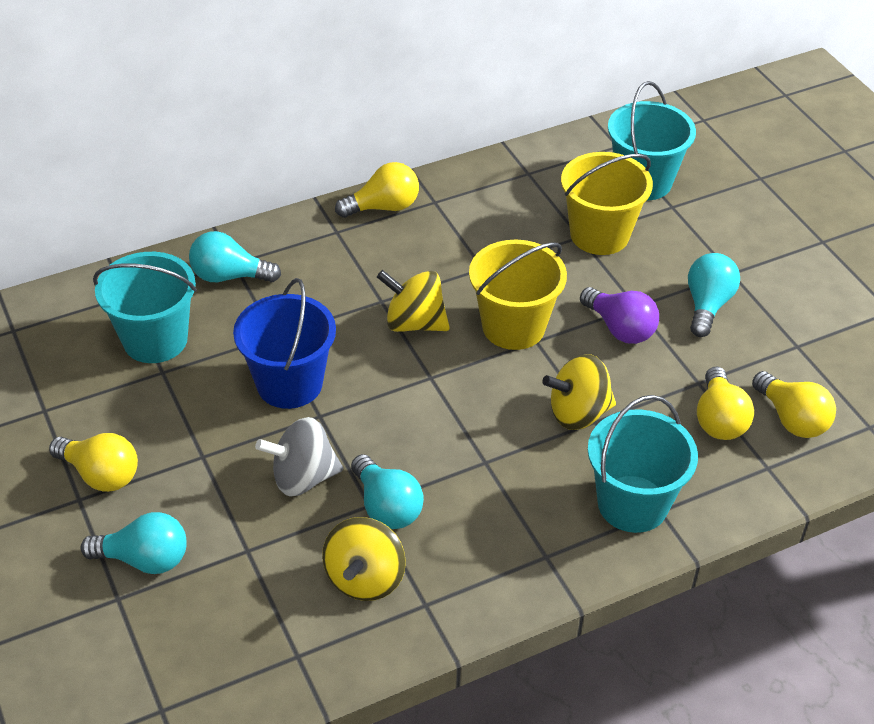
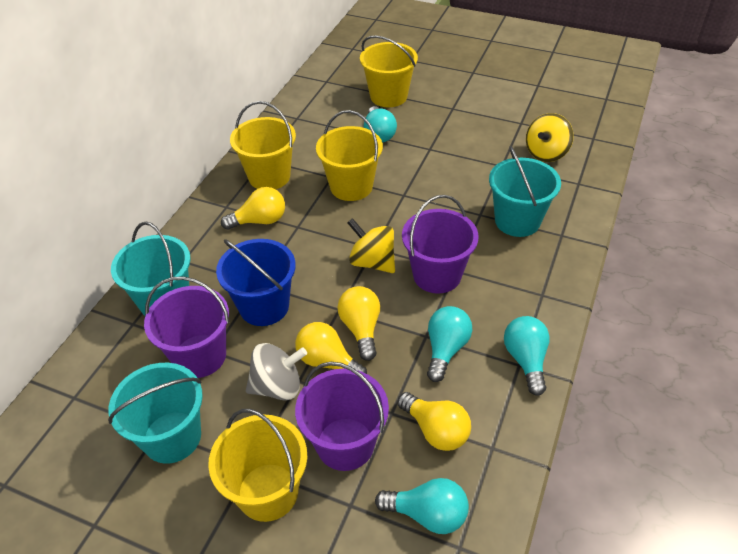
purple bucket: 0 -> 3
purple light bulb: 1 -> 0
yellow bucket: 2 -> 4
yellow spinning top: 3 -> 2

